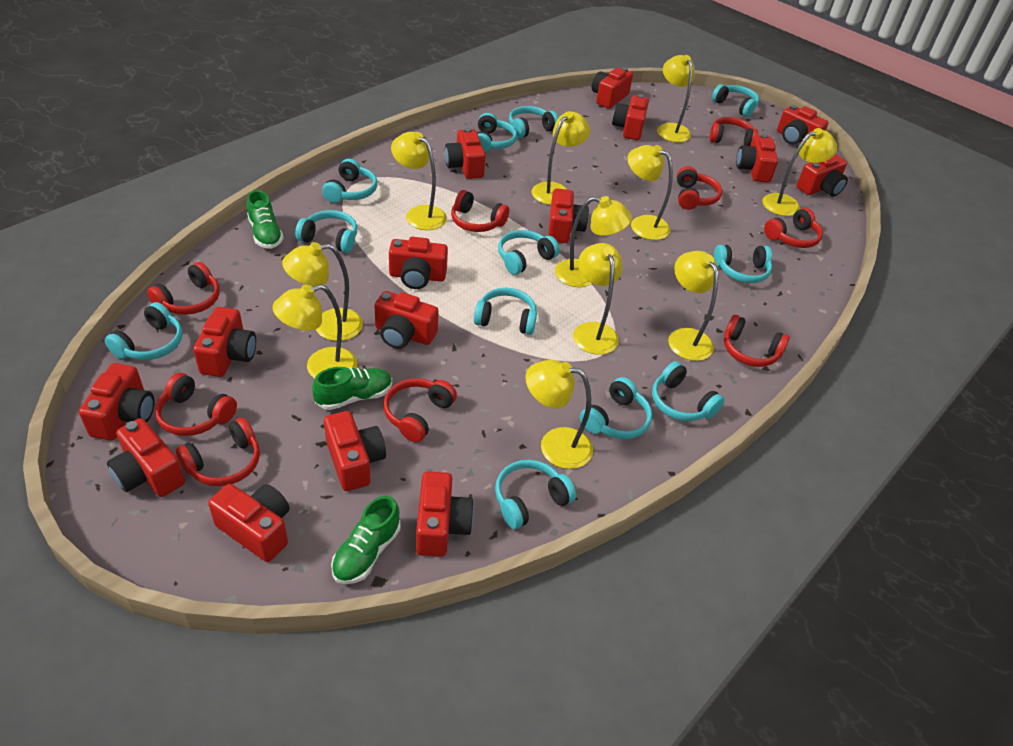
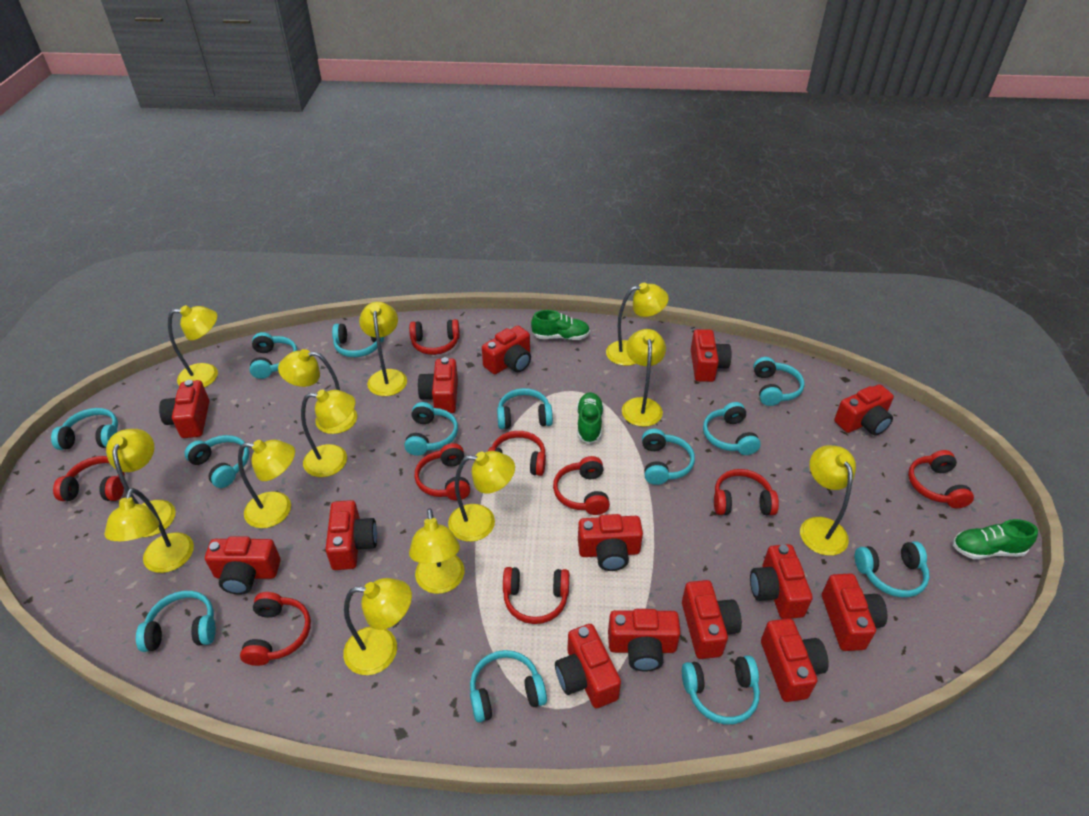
red camera: 15 -> 14
turquoise headphones: 12 -> 13
yellow lamp: 11 -> 13

